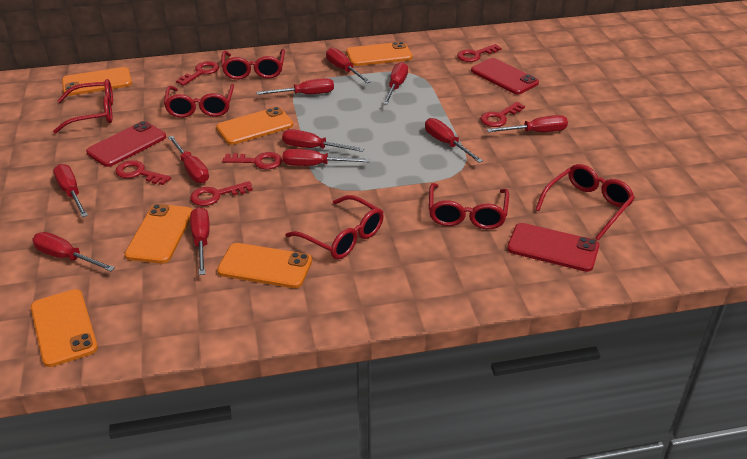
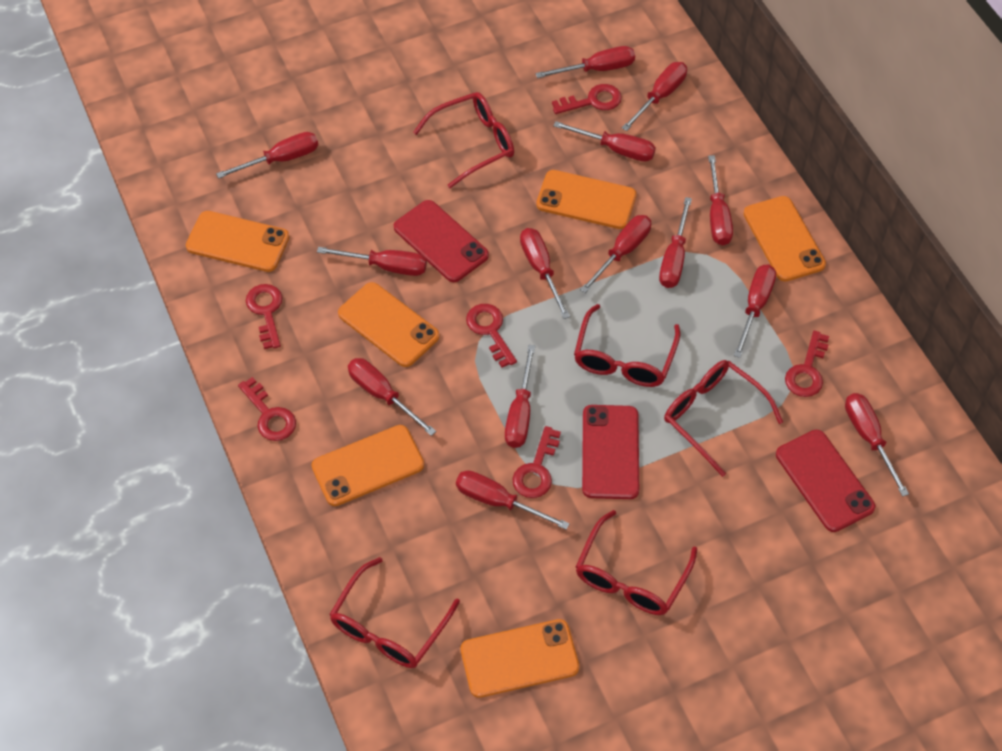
red glasses: 6 -> 5
red screwdriver: 11 -> 14

